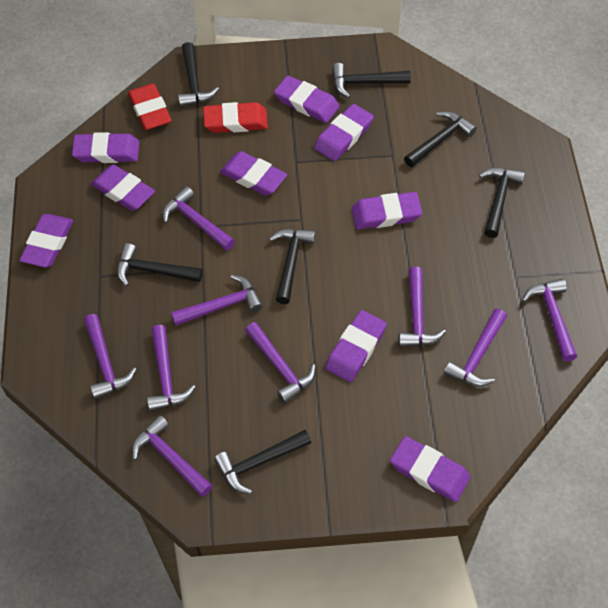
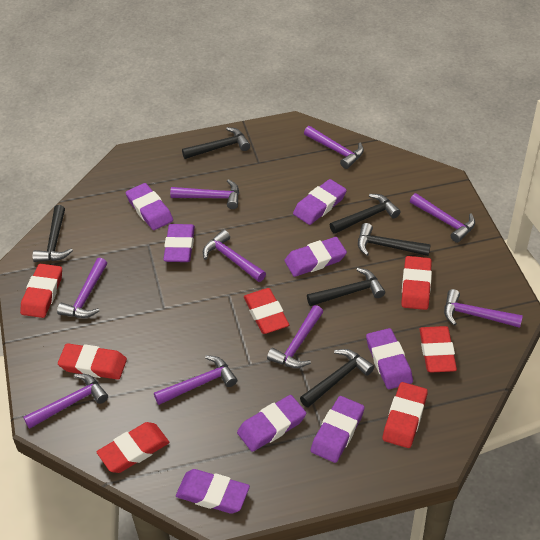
black hammer: 7 -> 6
purple eraser: 9 -> 8
red eraser: 2 -> 7

